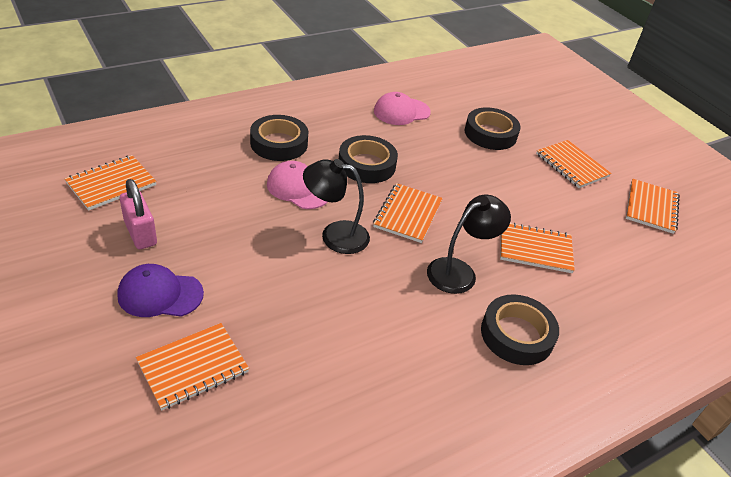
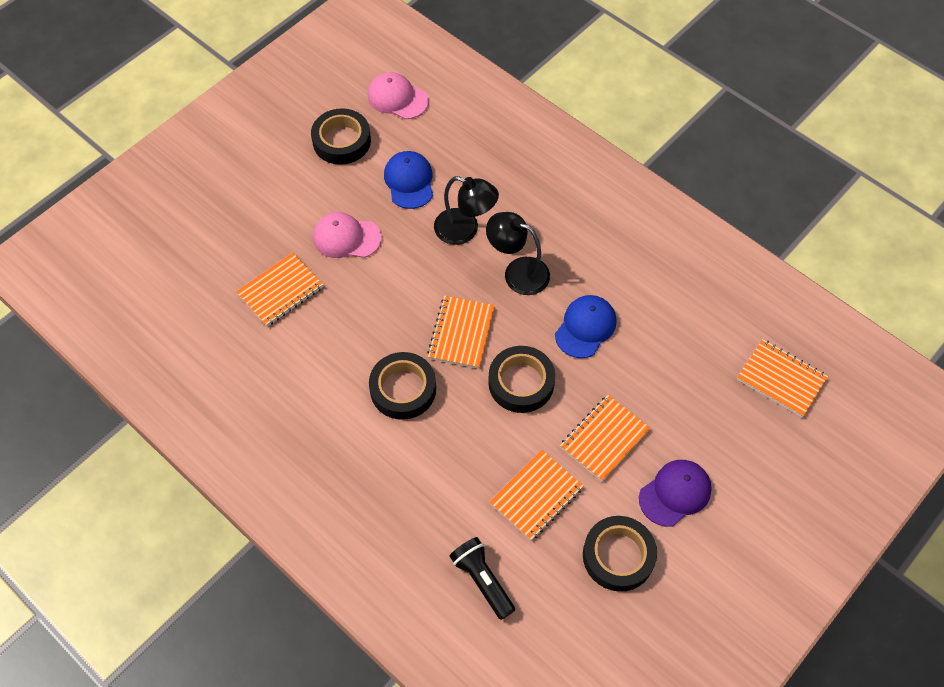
black flashlight: 0 -> 1
blue cap: 0 -> 2
orange notebook: 6 -> 5
pink padlock: 1 -> 0

